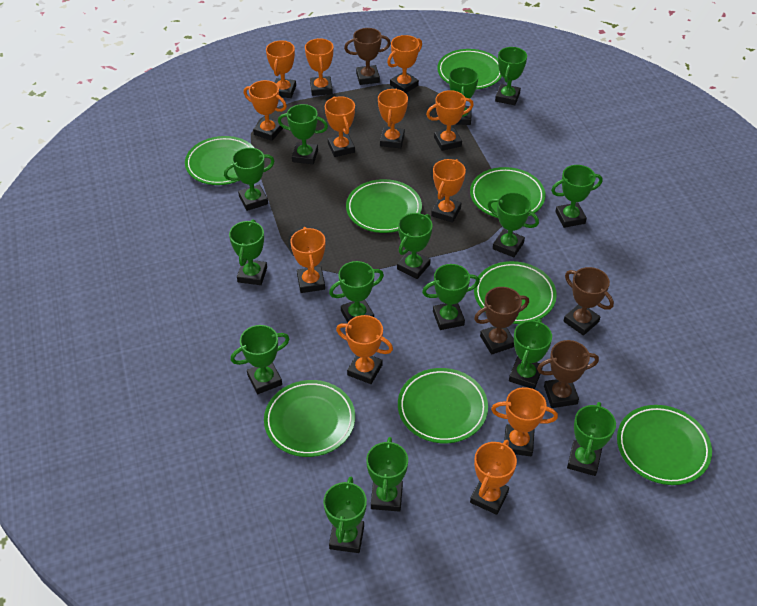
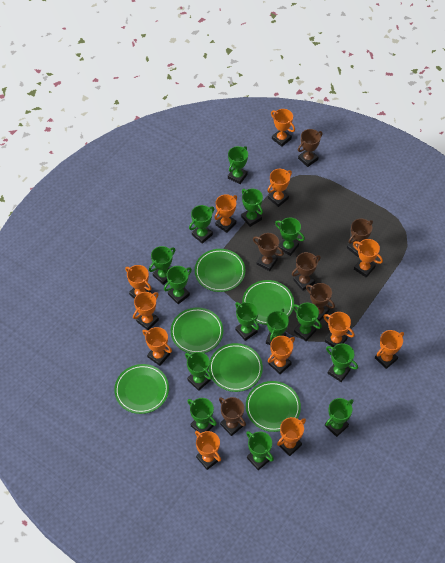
brown trophy: 4 -> 6
green plate: 8 -> 6
green trophy: 15 -> 14

